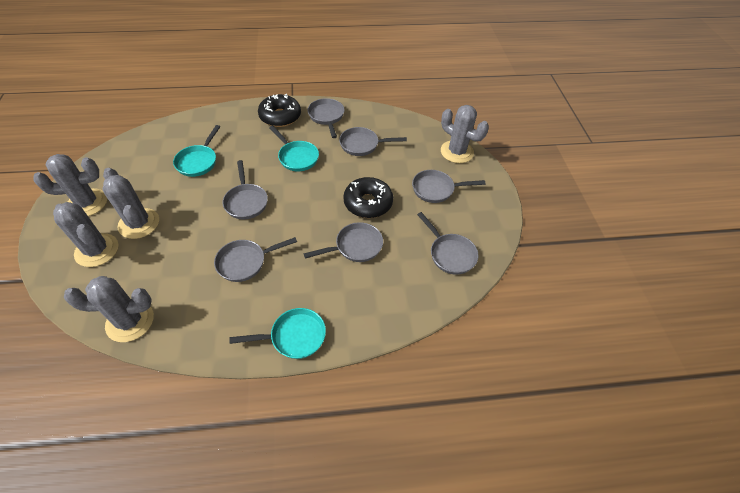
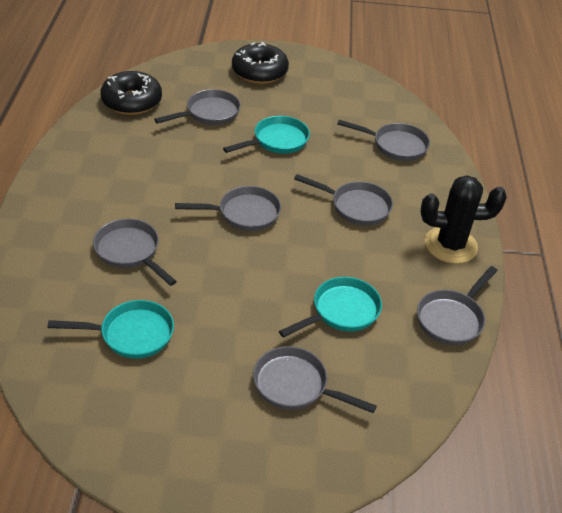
black cactus: 0 -> 1
grey cactus: 5 -> 0

